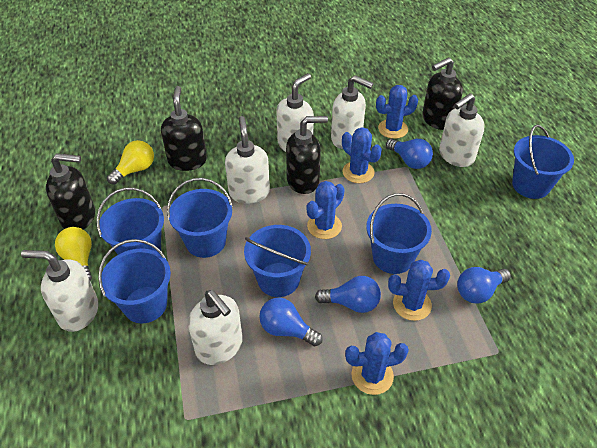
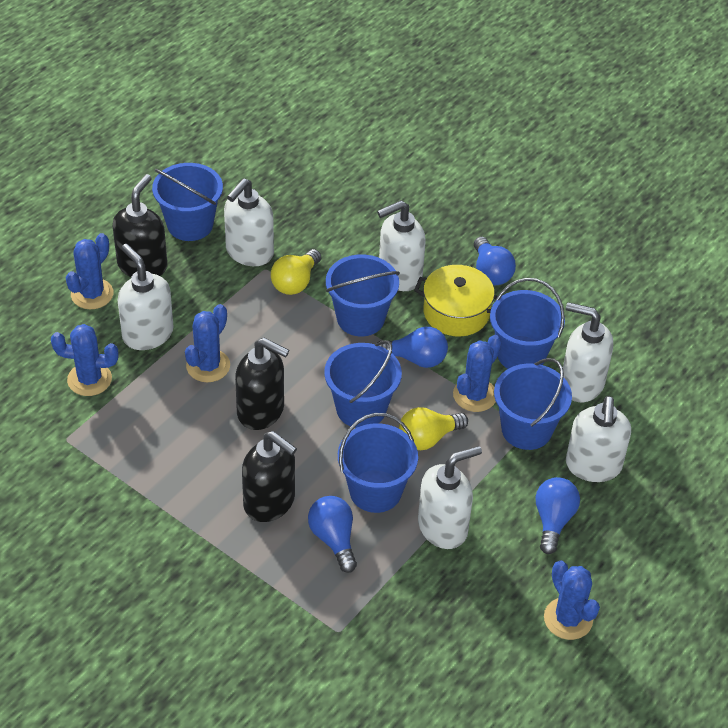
black soap dispenser: 4 -> 3
yellow pot: 0 -> 1

